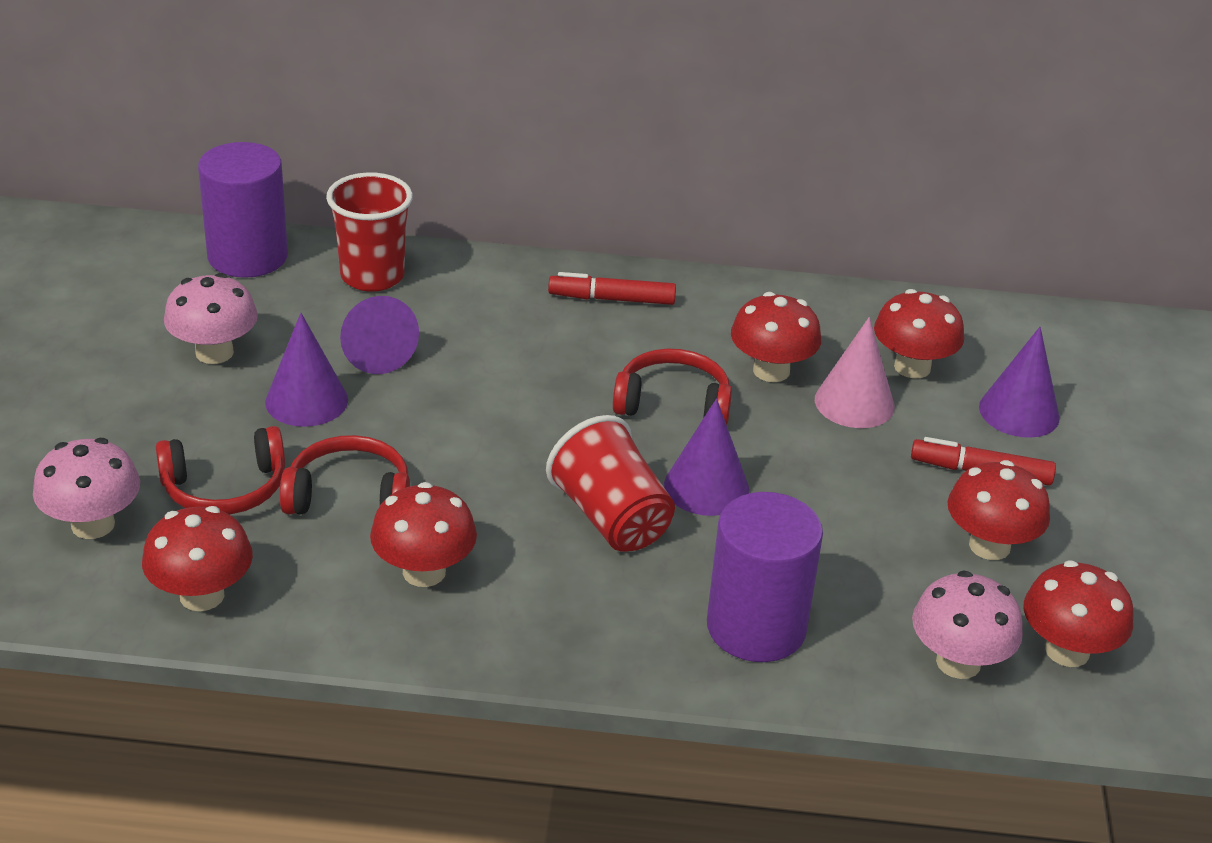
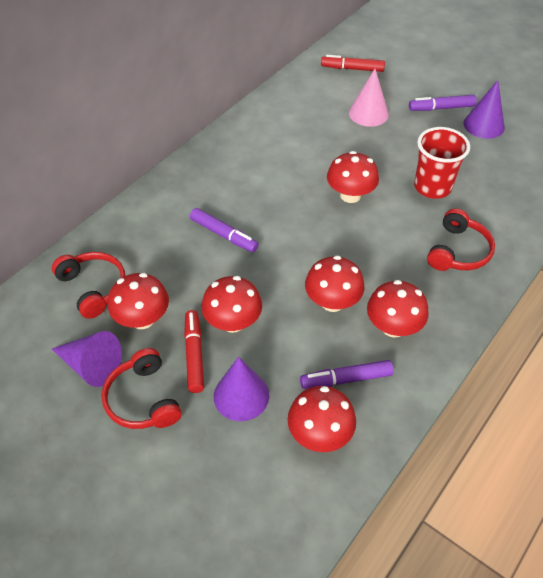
pink mushroom: 3 -> 0
purple cone: 4 -> 3
purple cylinder: 2 -> 0
purple marker: 0 -> 3
red cup: 2 -> 1

